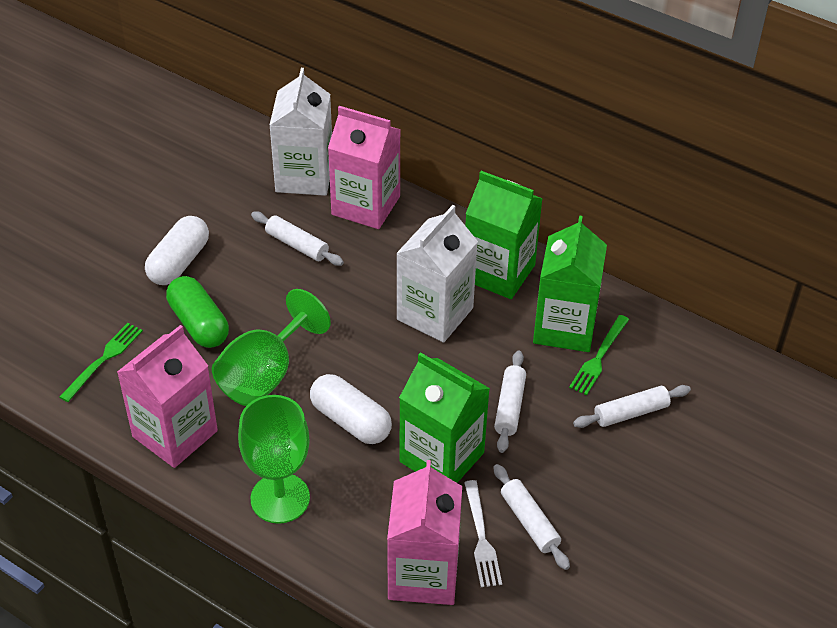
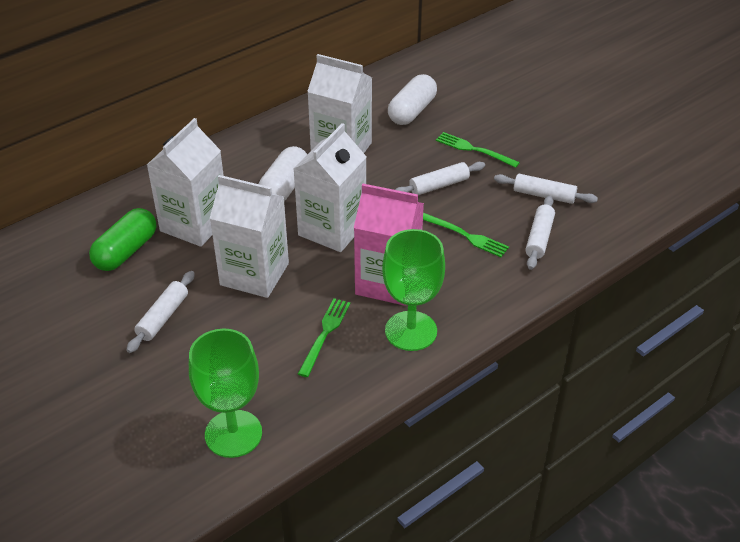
green carton: 3 -> 0
green fork: 2 -> 3
pink carton: 3 -> 1
white carton: 2 -> 4
white fork: 1 -> 0

